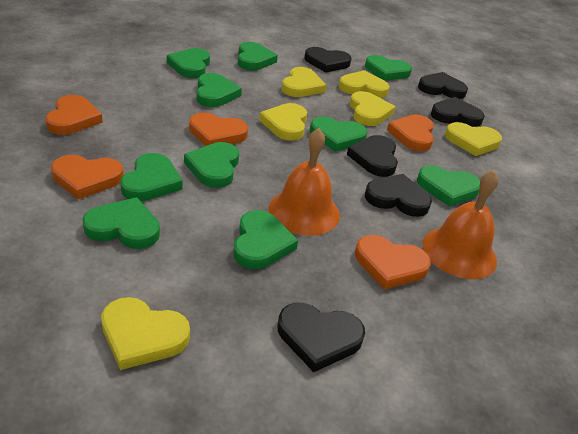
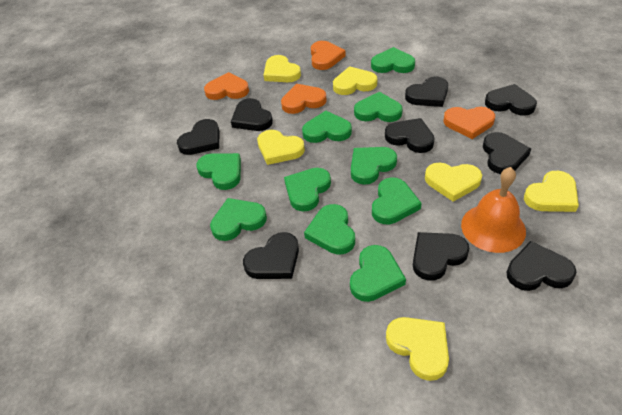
black heart: 6 -> 9
orange bell: 2 -> 1
orange heart: 5 -> 4

